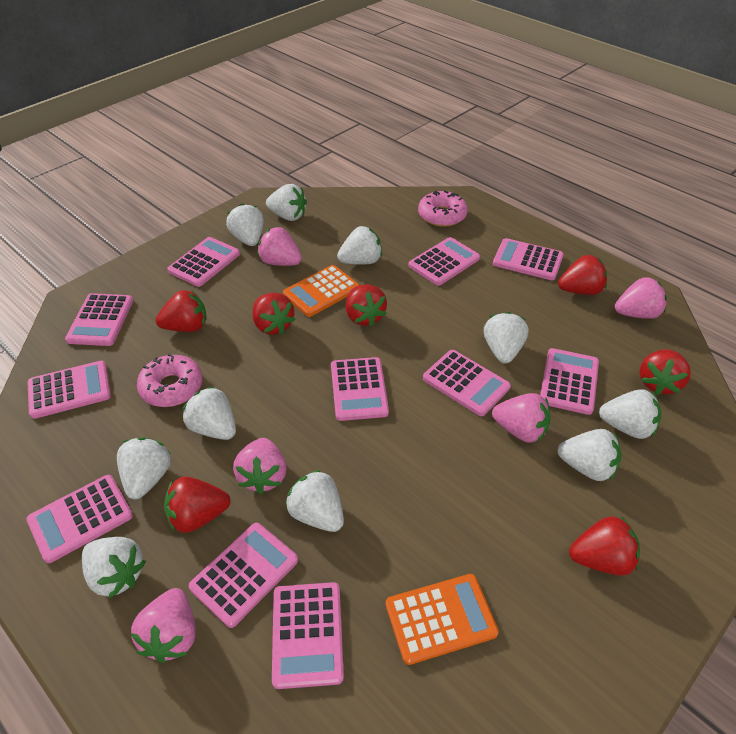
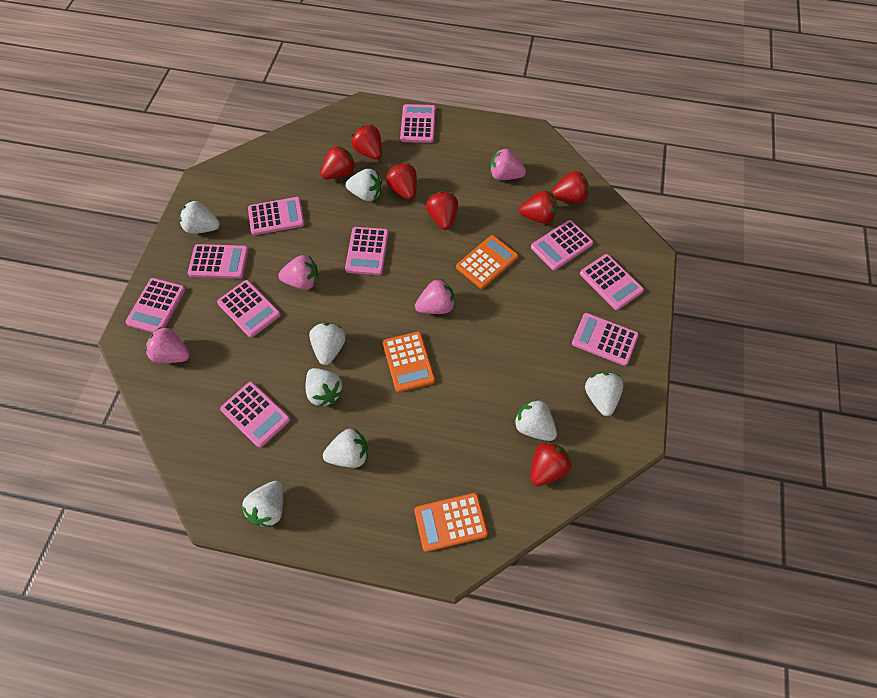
orange calculator: 2 -> 3
pink calculator: 11 -> 10
pink donut: 2 -> 0
pink strawberry: 5 -> 4
white strawberry: 10 -> 8

